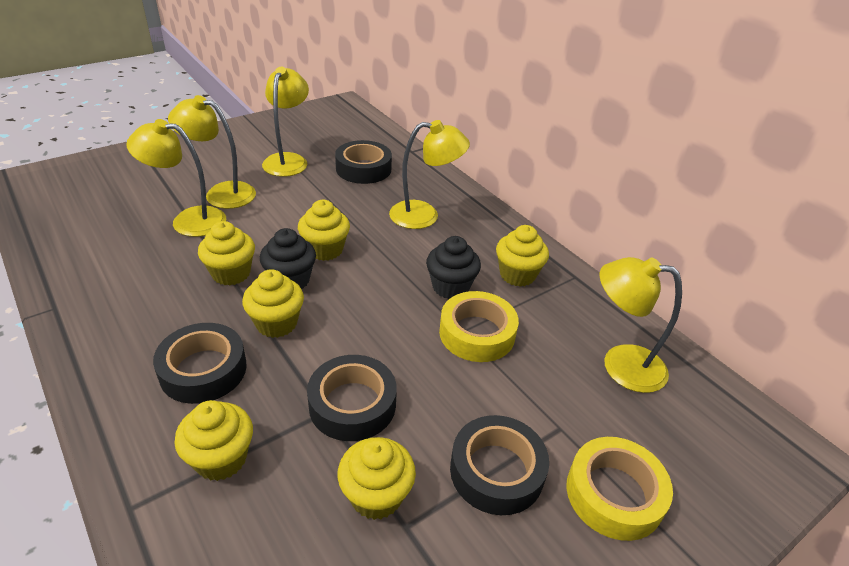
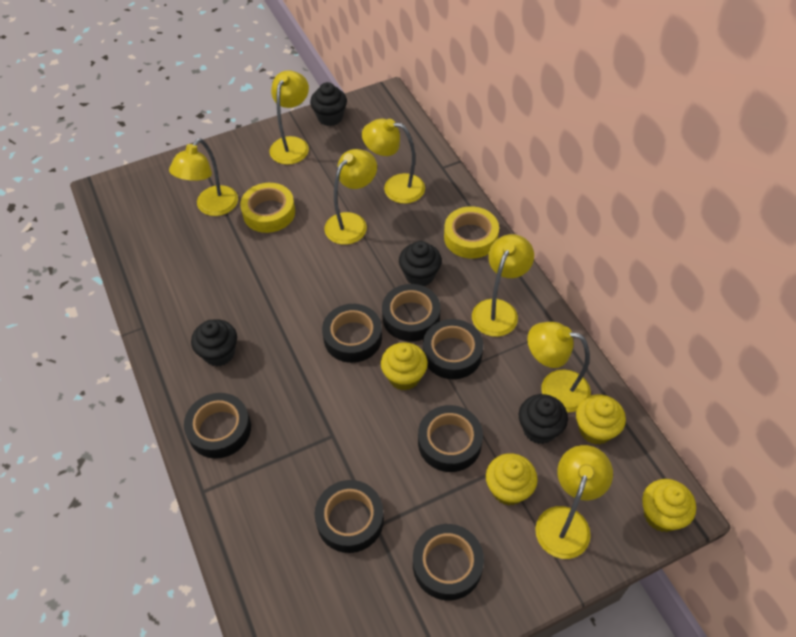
black cupcake: 2 -> 4
black tape: 4 -> 7
yellow cupcake: 6 -> 4
yellow lamp: 5 -> 7

